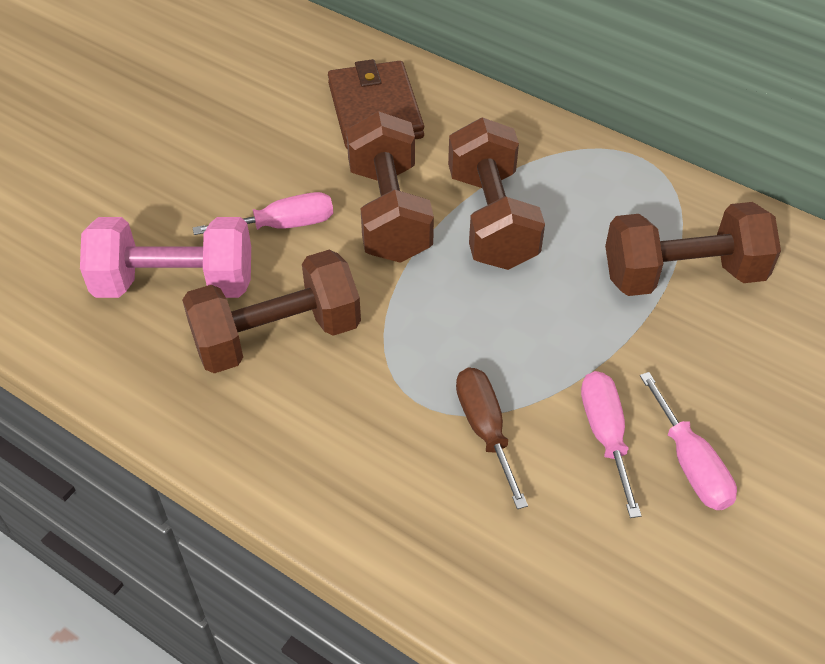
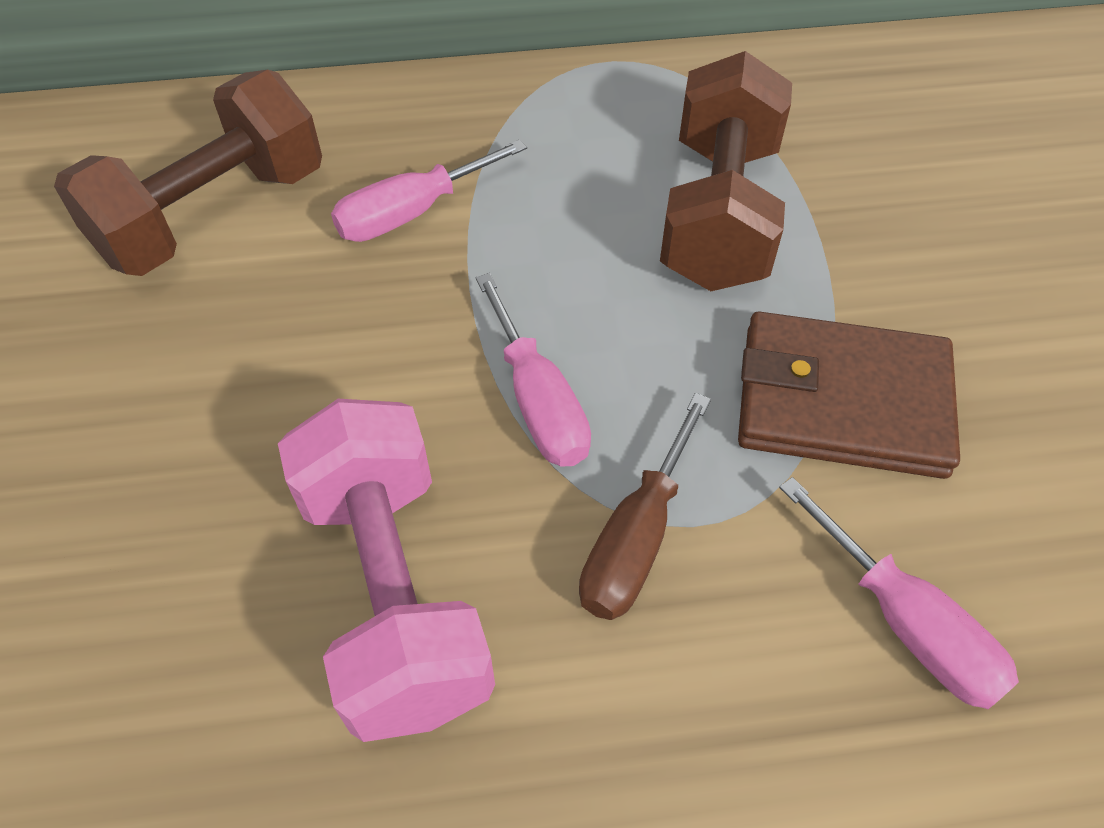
brown dumbbell: 4 -> 2

